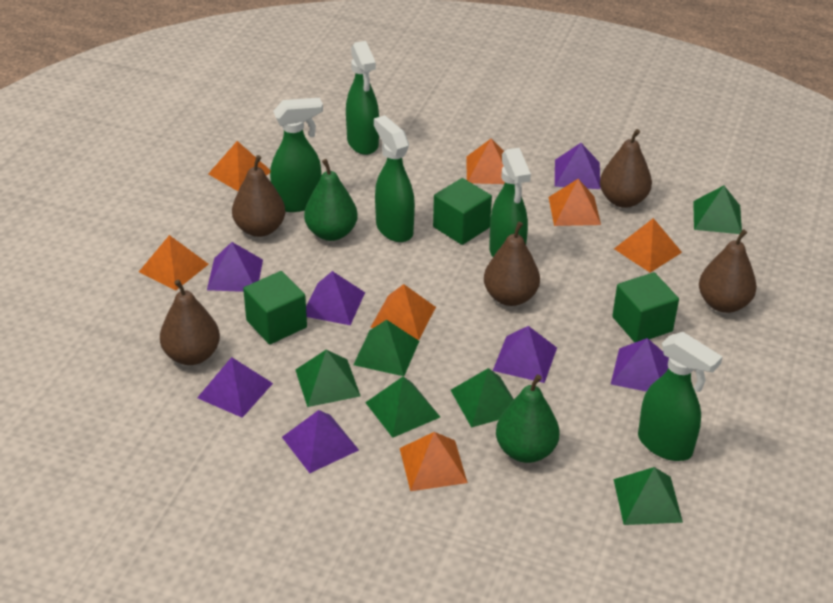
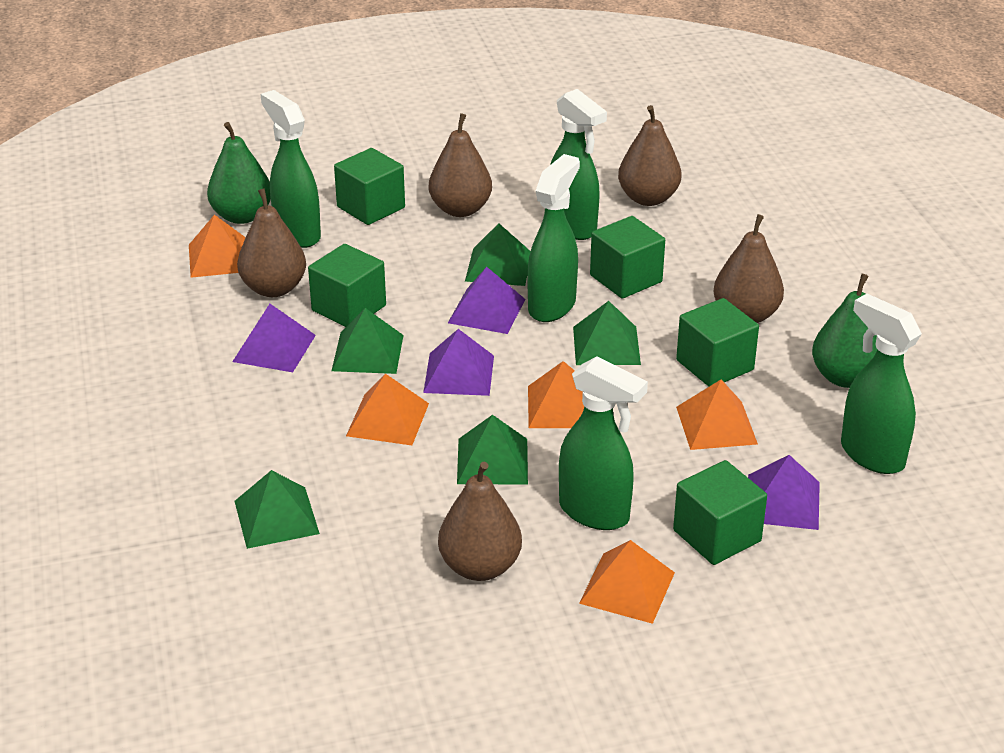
green cube: 3 -> 5
green pyramid: 6 -> 5
orange pyramid: 7 -> 5
purple pyramid: 7 -> 4

